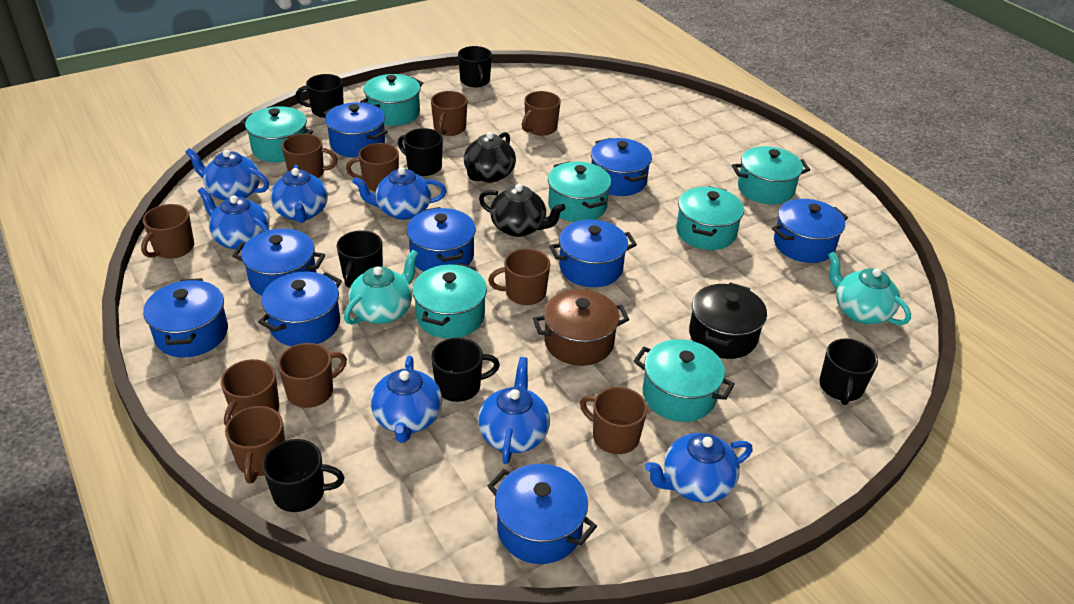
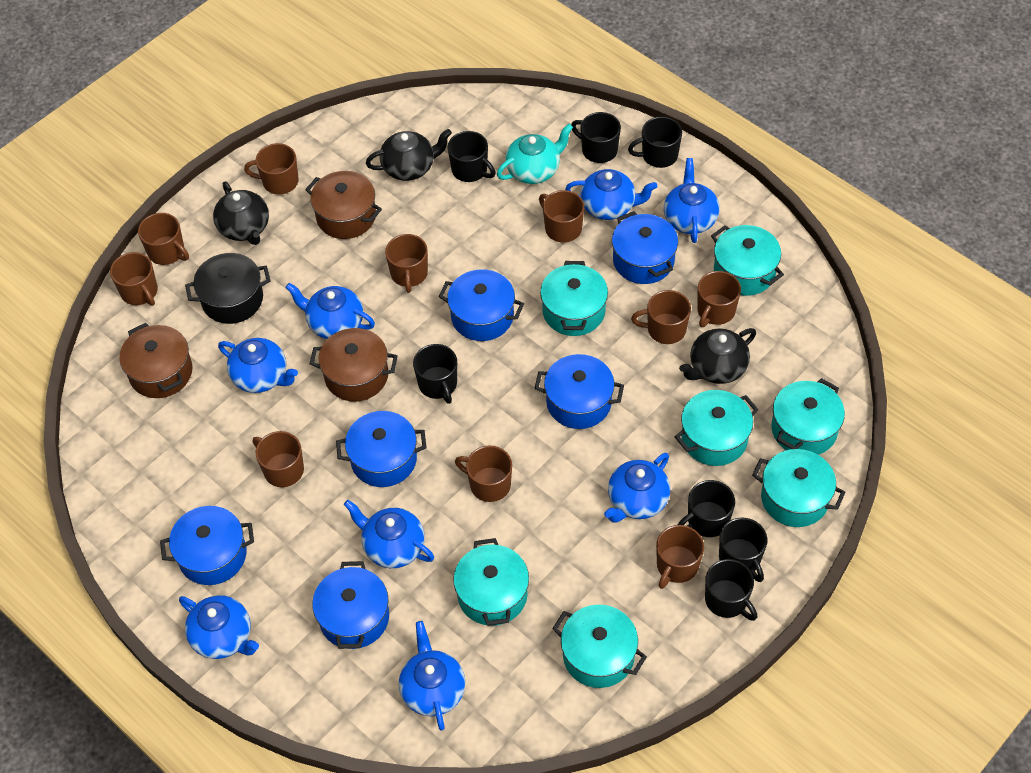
black teapot: 2 -> 3
blue pot: 9 -> 6
blue teapot: 7 -> 8
brown pot: 1 -> 3
turquoise teapot: 2 -> 1

